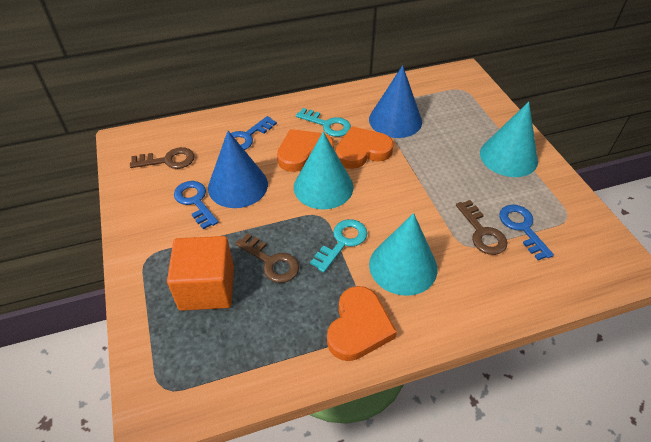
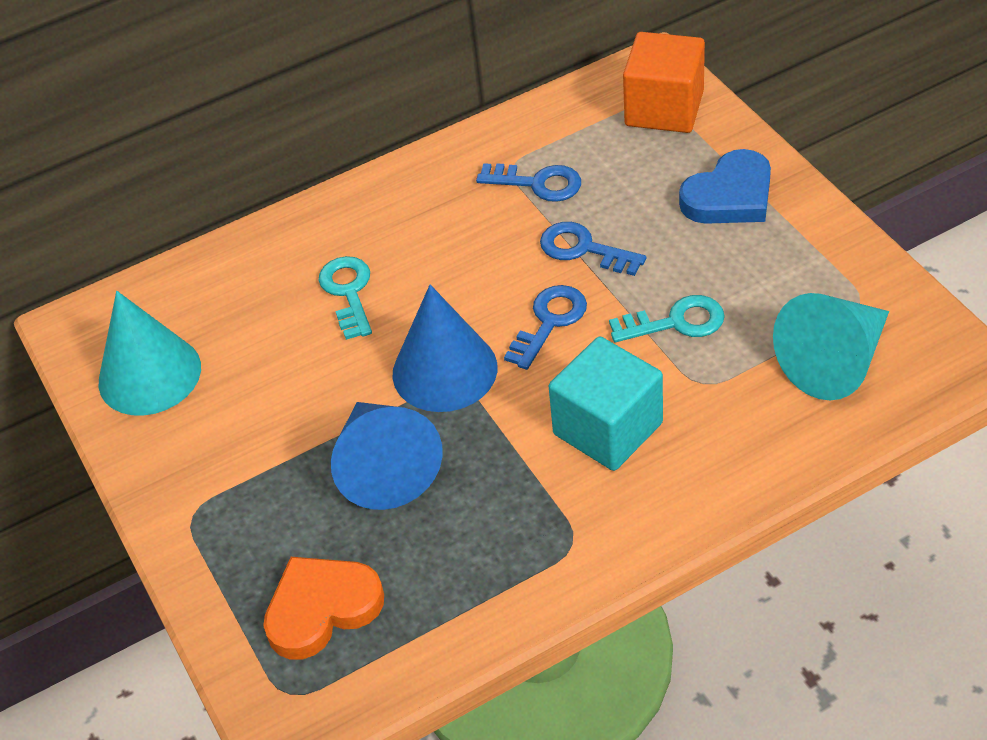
blue heart: 0 -> 1
brown key: 3 -> 0
orange heart: 3 -> 1
turquoise cone: 3 -> 2
turquoise cube: 0 -> 1

